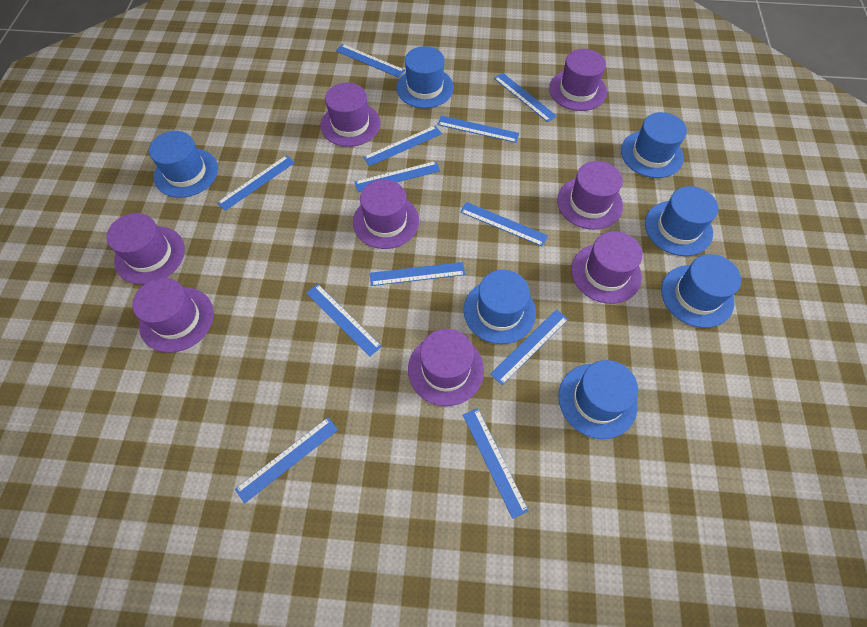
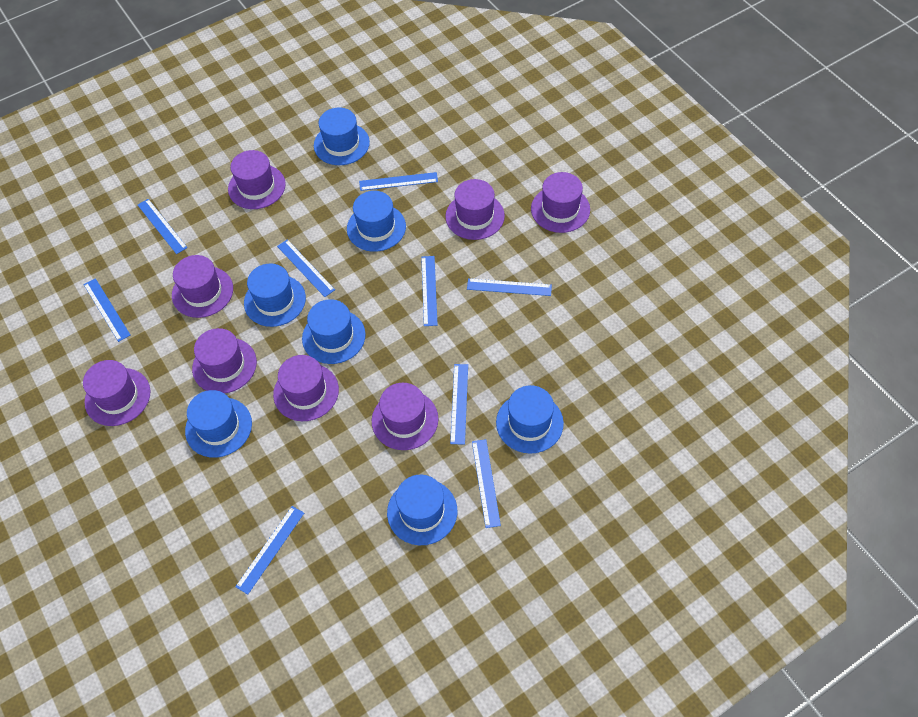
blue ruler: 12 -> 9

